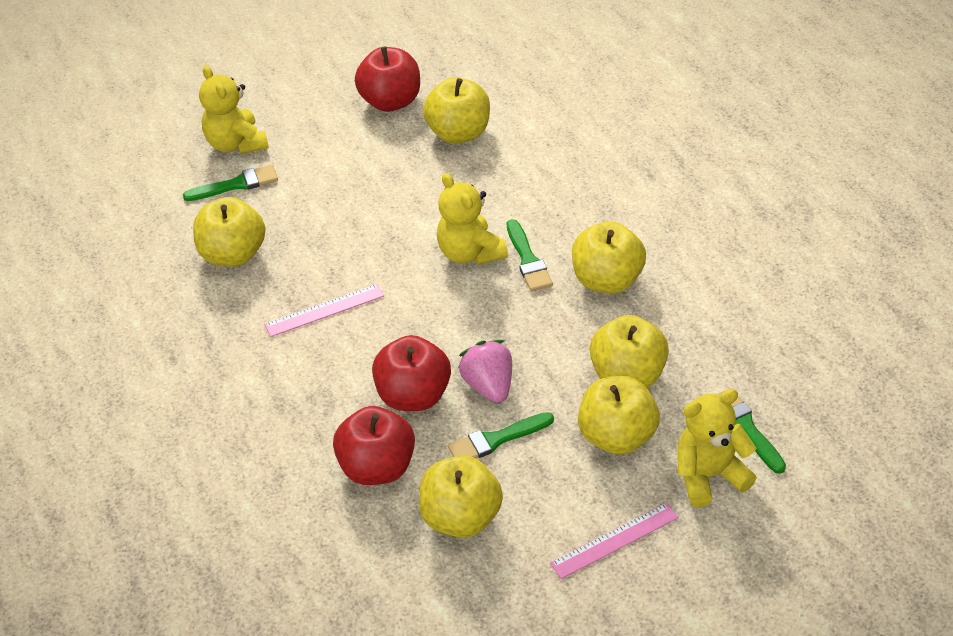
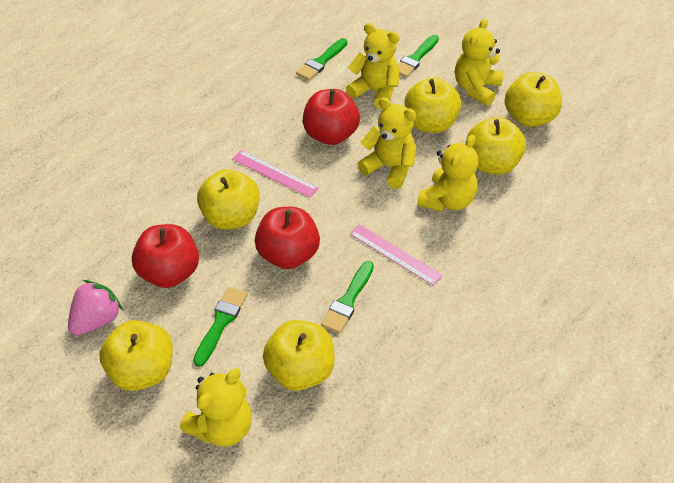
yellow teddy bear: 3 -> 5

